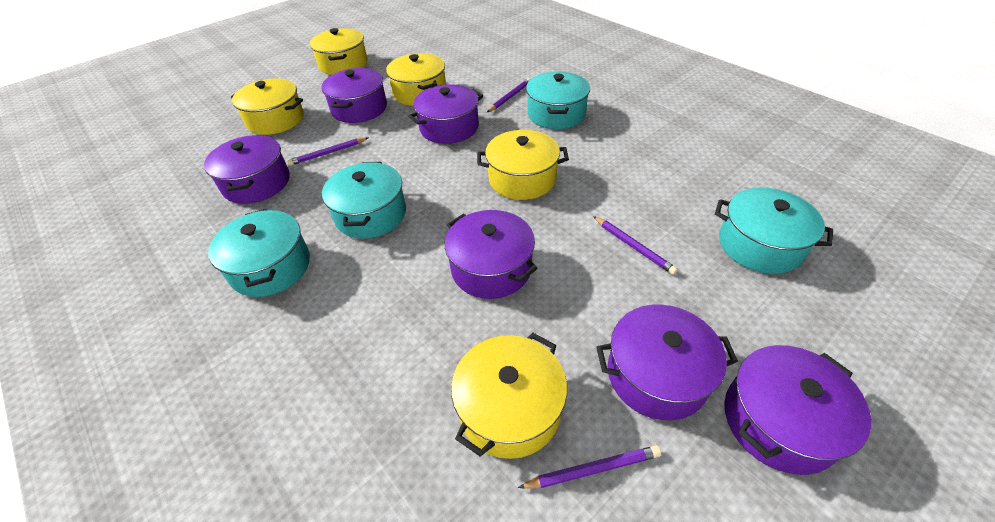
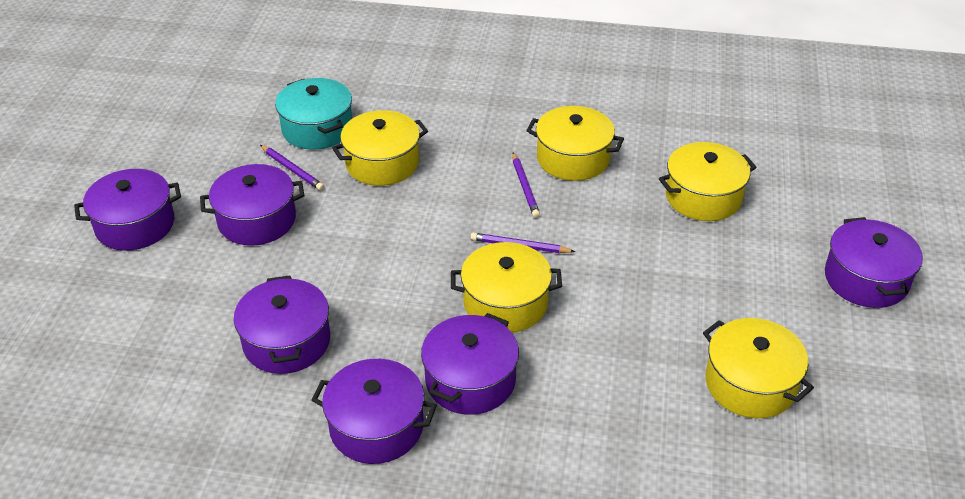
purple pencil: 4 -> 3
turquoise pot: 4 -> 1

